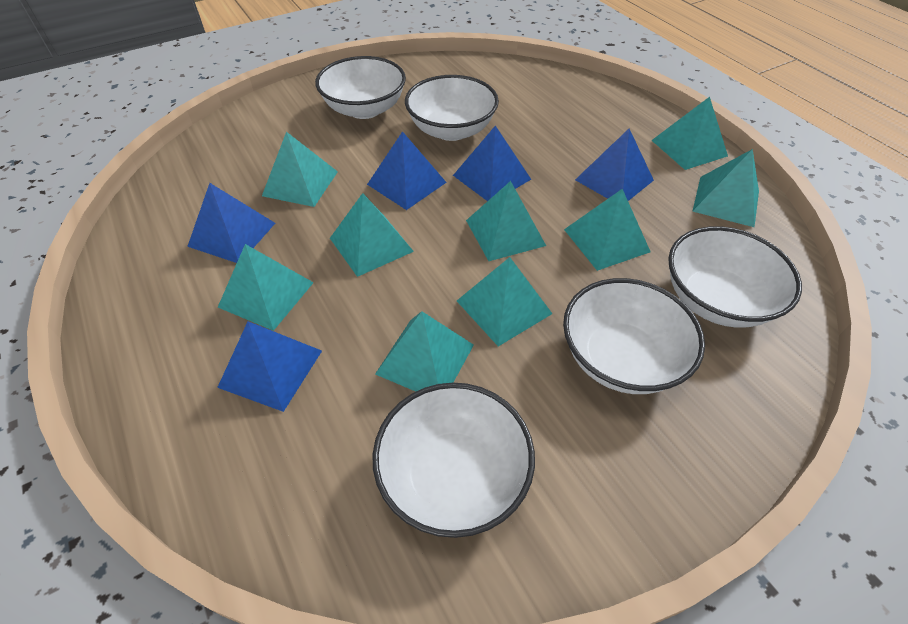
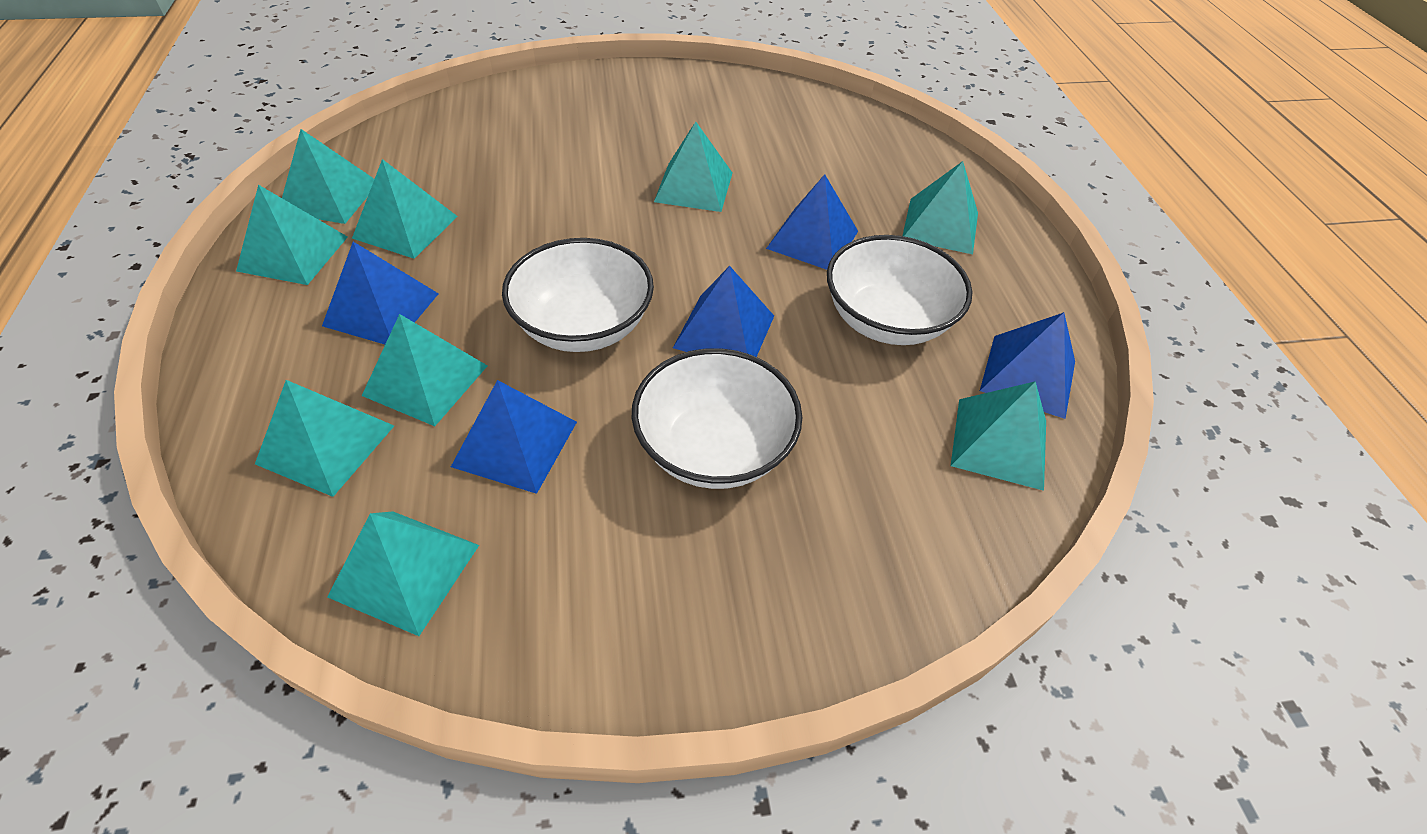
white bowl: 5 -> 3

